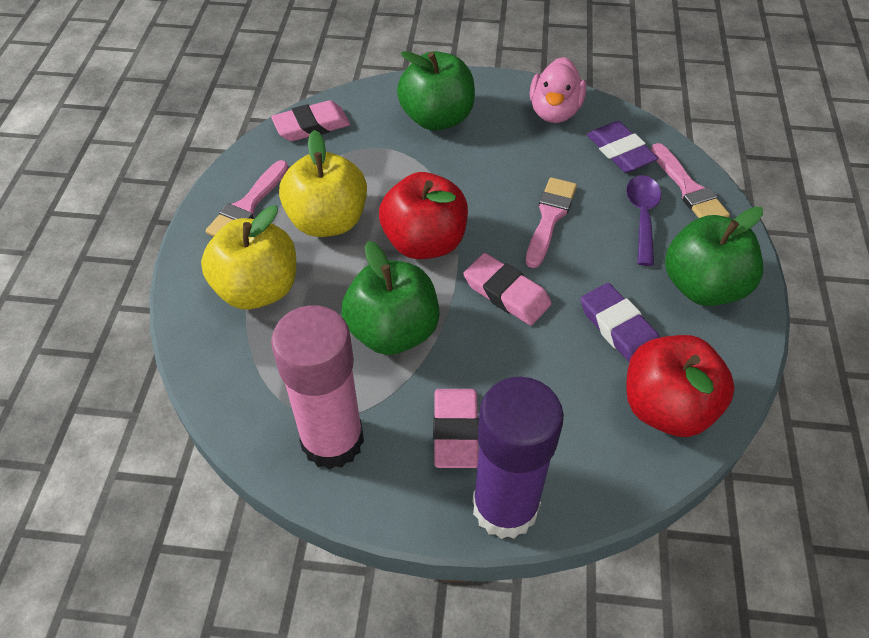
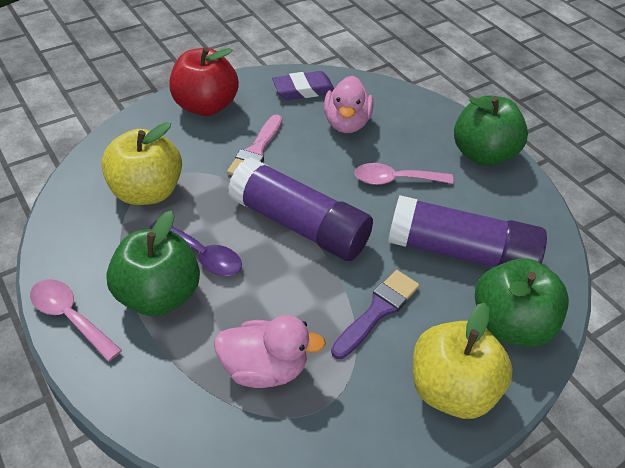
pink brush: 3 -> 1
pink duck: 1 -> 2
pink eraser: 3 -> 0
pink glue stick: 1 -> 0
pink spoon: 0 -> 2
purple brush: 0 -> 1
purple eraser: 2 -> 1
purple glue stick: 1 -> 2
red apple: 2 -> 1

